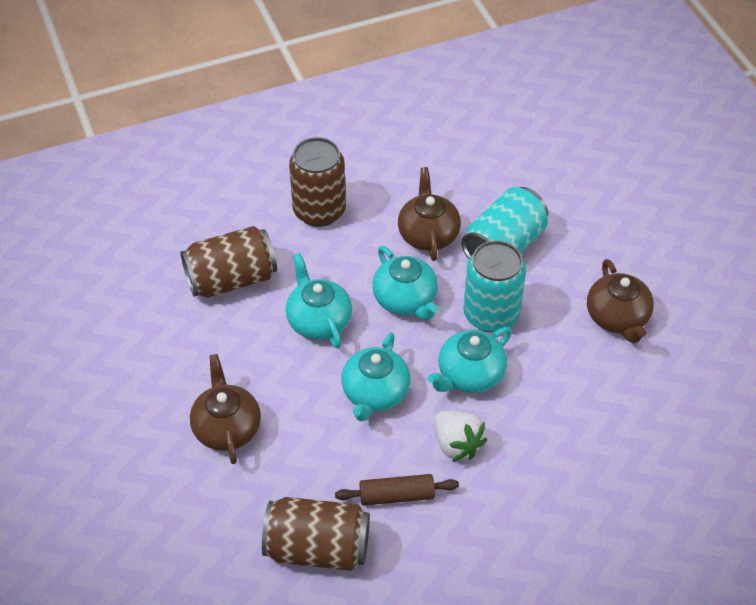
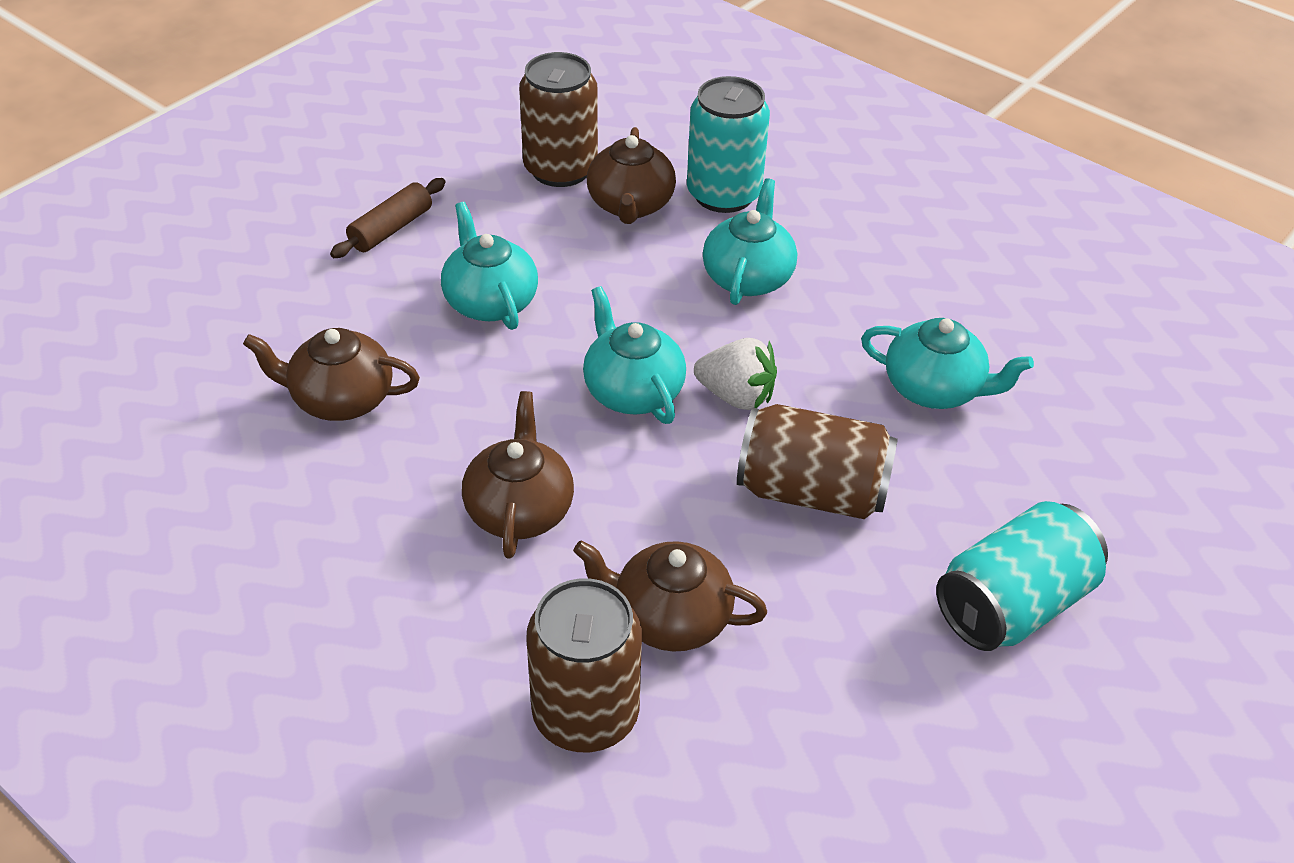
brown teapot: 3 -> 4

